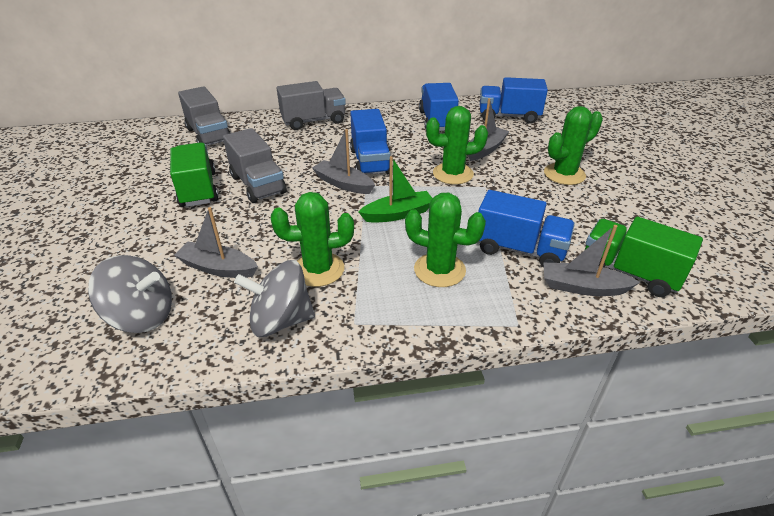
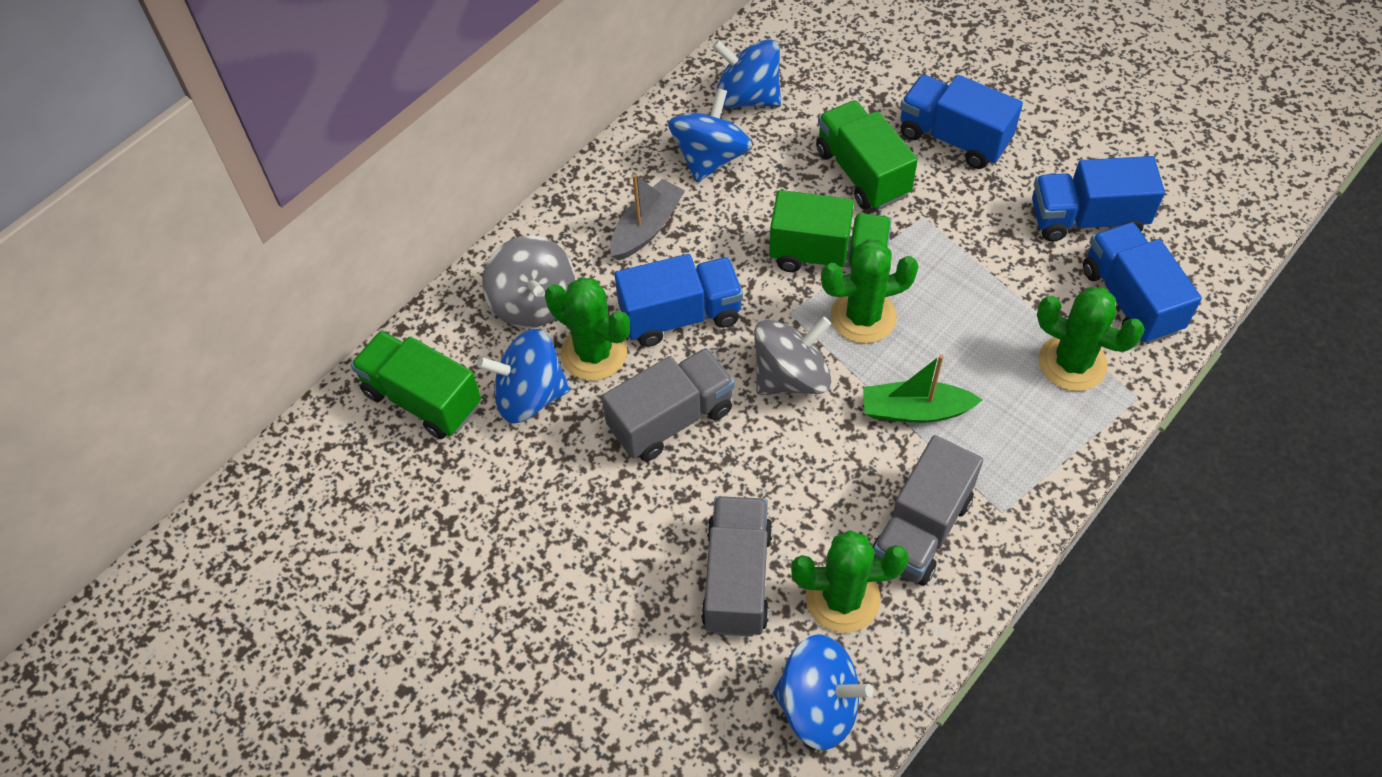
blue spinning top: 0 -> 4
green truck: 2 -> 3
grey boat: 4 -> 1

